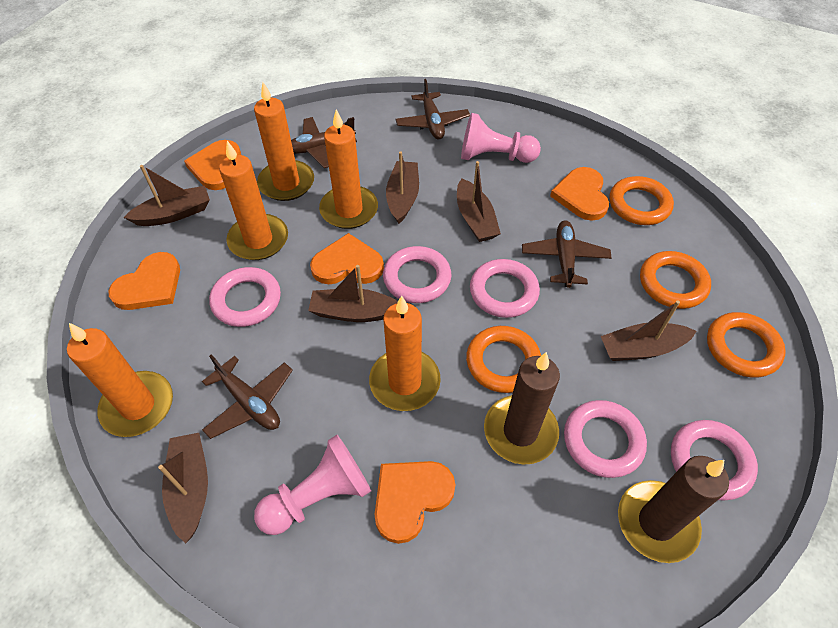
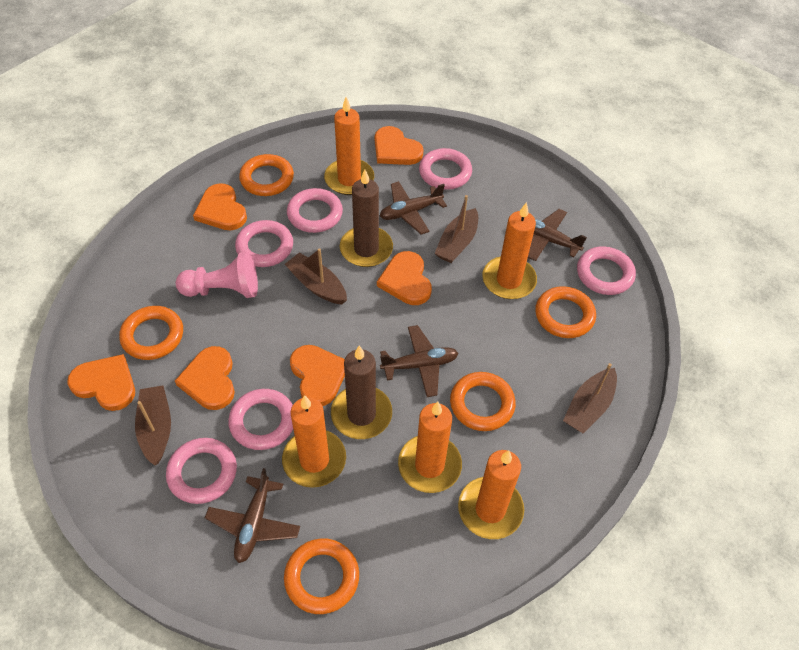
brown boat: 6 -> 4
orange heart: 5 -> 6
orange ring: 4 -> 5
pink pawn: 2 -> 1
pink ring: 5 -> 6

